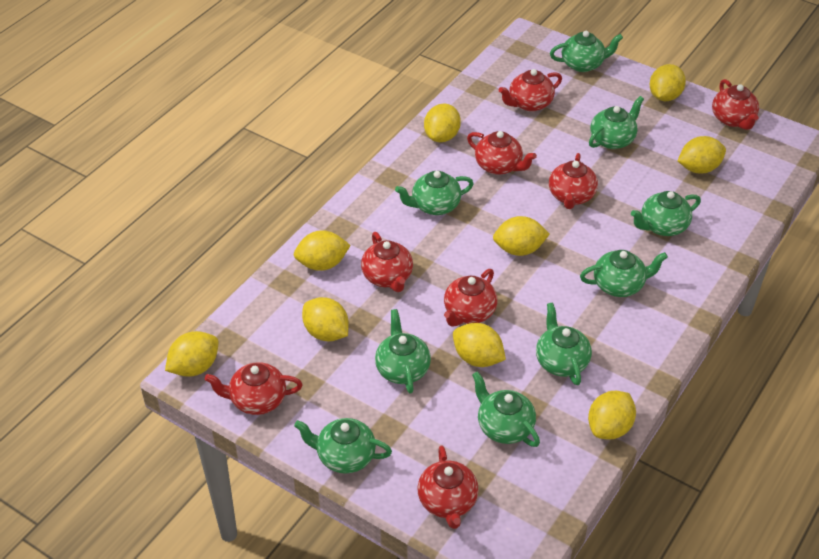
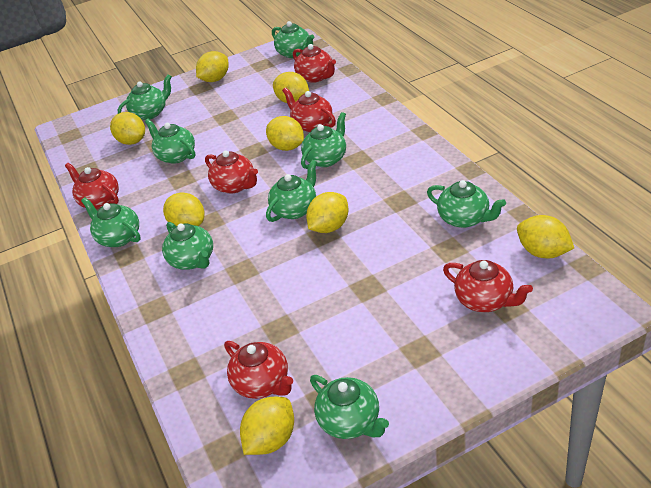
red teapot: 8 -> 6
yellow lemon: 9 -> 8

